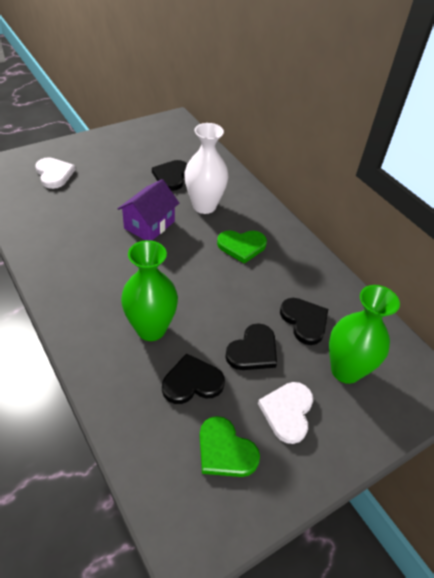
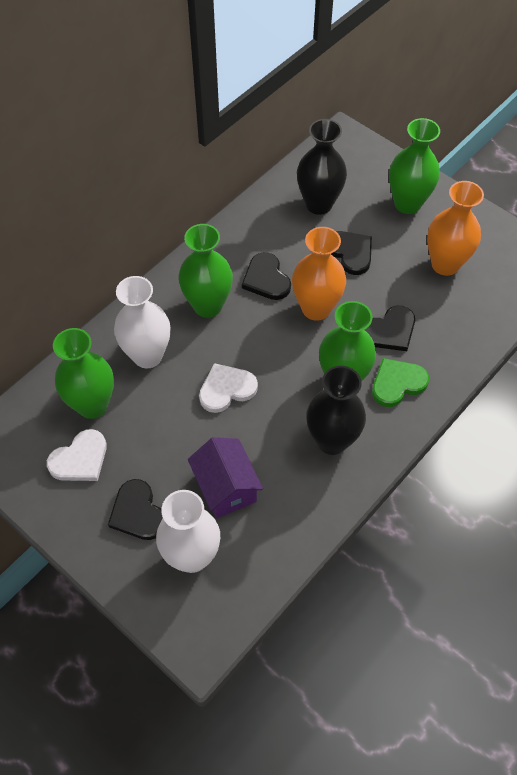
black vase: 0 -> 2
green heart: 2 -> 1
green vase: 2 -> 4
orange vase: 0 -> 2
white vase: 1 -> 2

